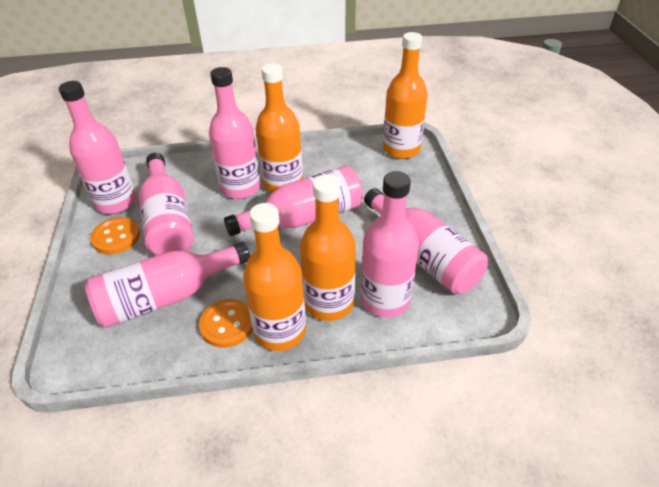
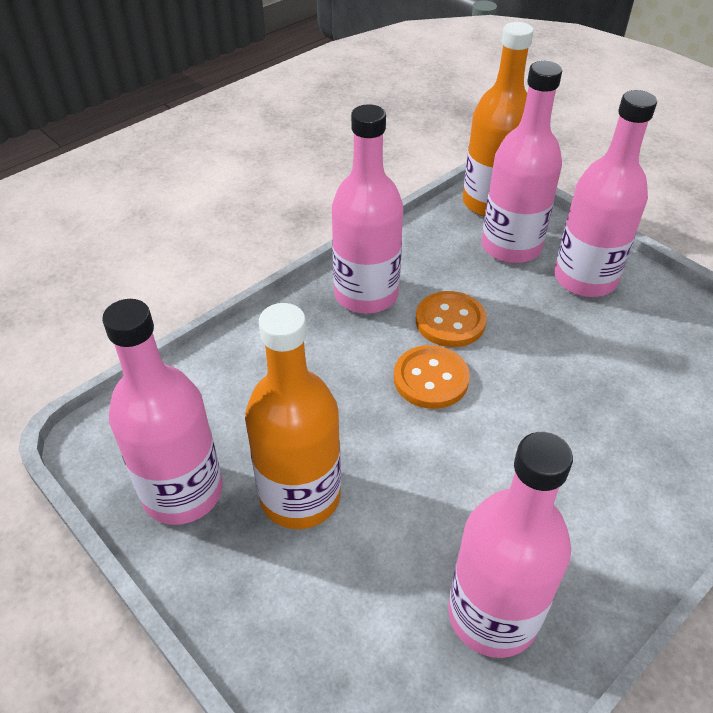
orange bottle: 4 -> 2
pink bottle: 7 -> 5

